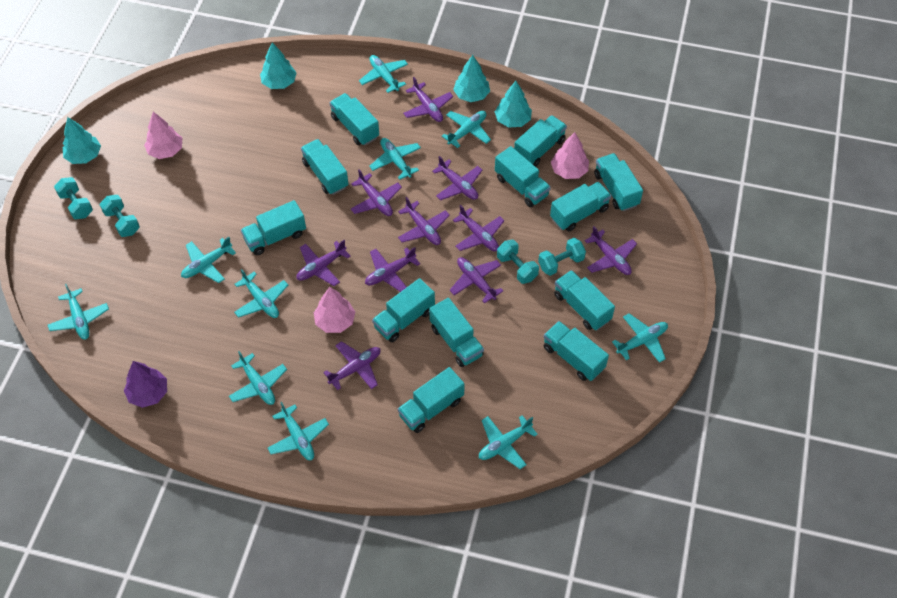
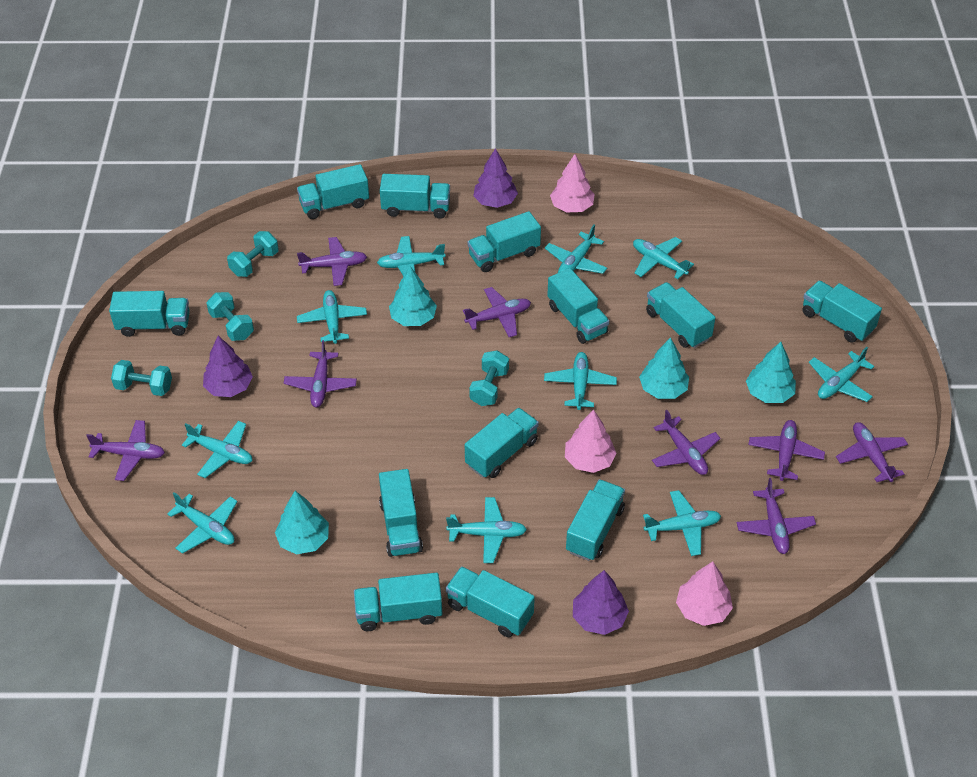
purple plane: 10 -> 8
purple tree: 1 -> 3

